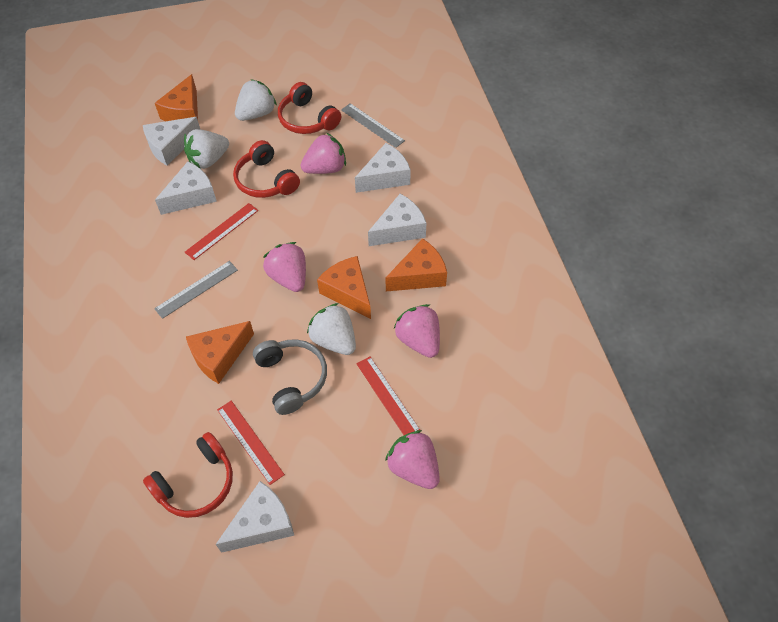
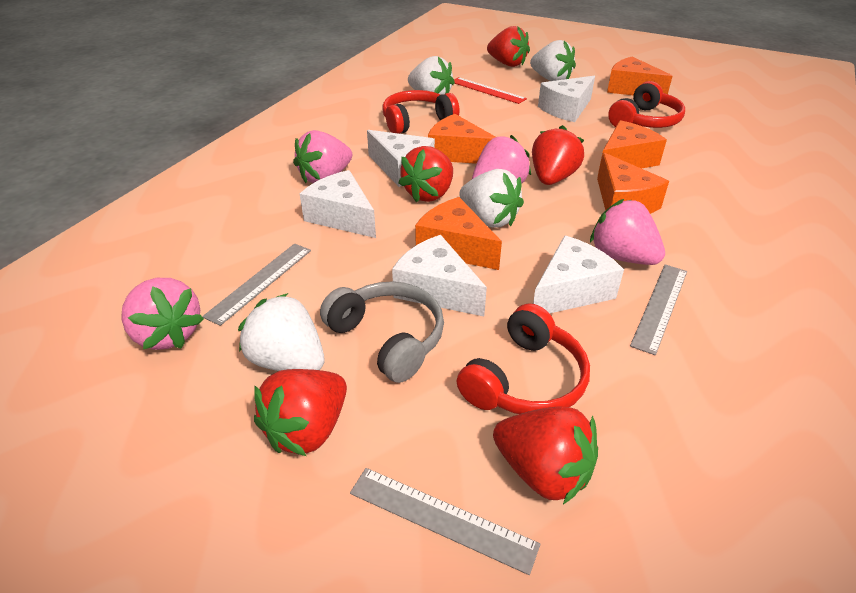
grey ruler: 2 -> 3
orange cheese: 4 -> 5
red ruler: 3 -> 1
red strawberry: 0 -> 5
white strawberry: 3 -> 4

